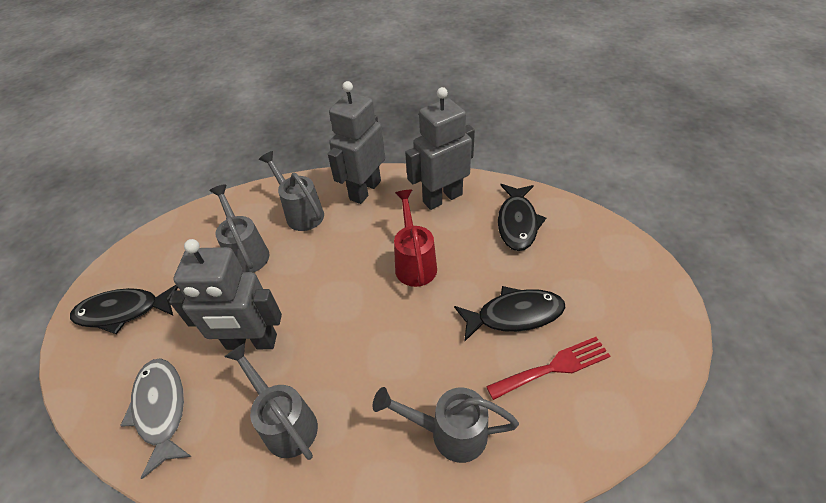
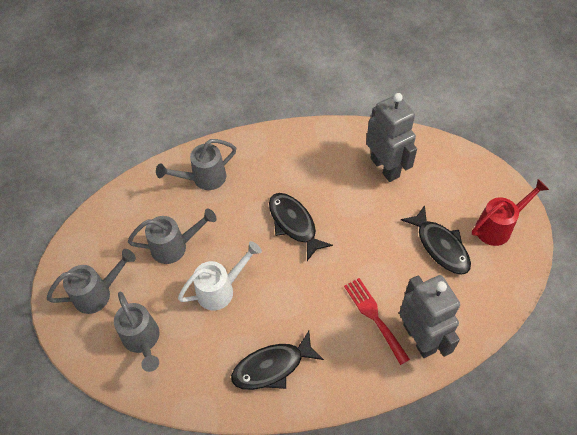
grey fish: 1 -> 0
grey robot: 3 -> 2
white watering can: 0 -> 1

